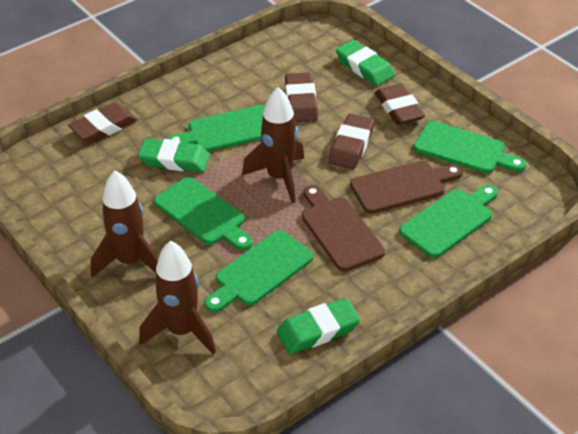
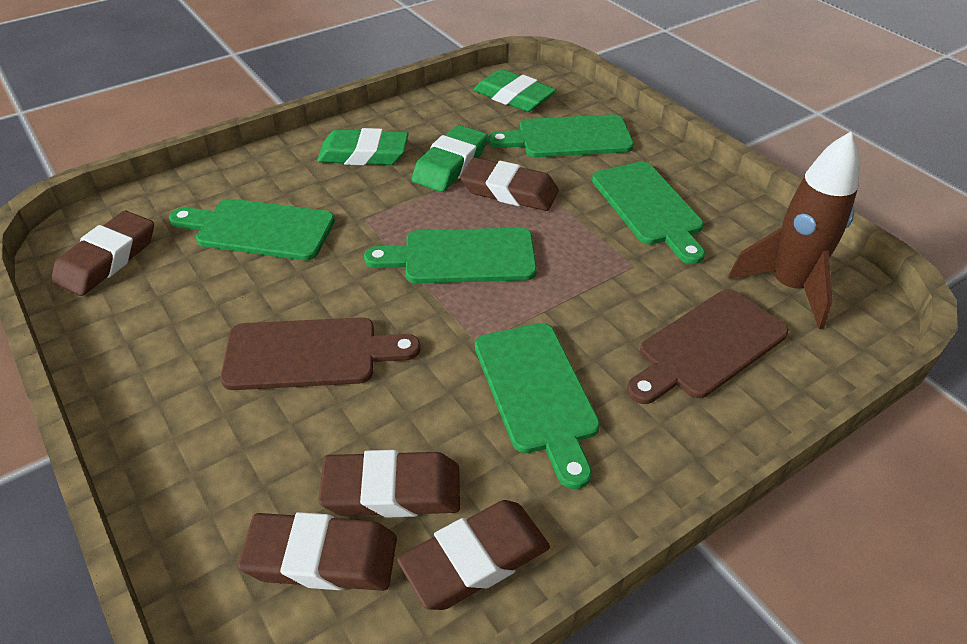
brown eraser: 4 -> 5
brown rocket: 3 -> 1

